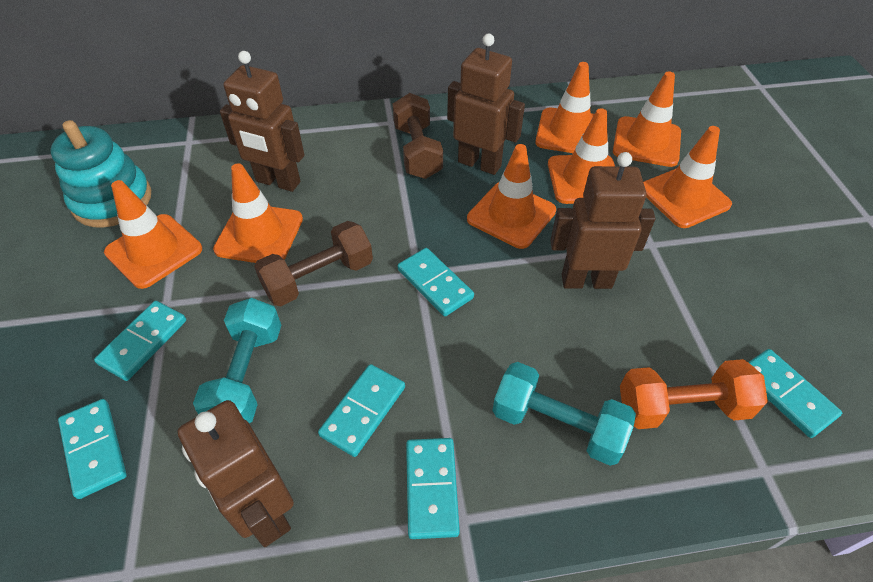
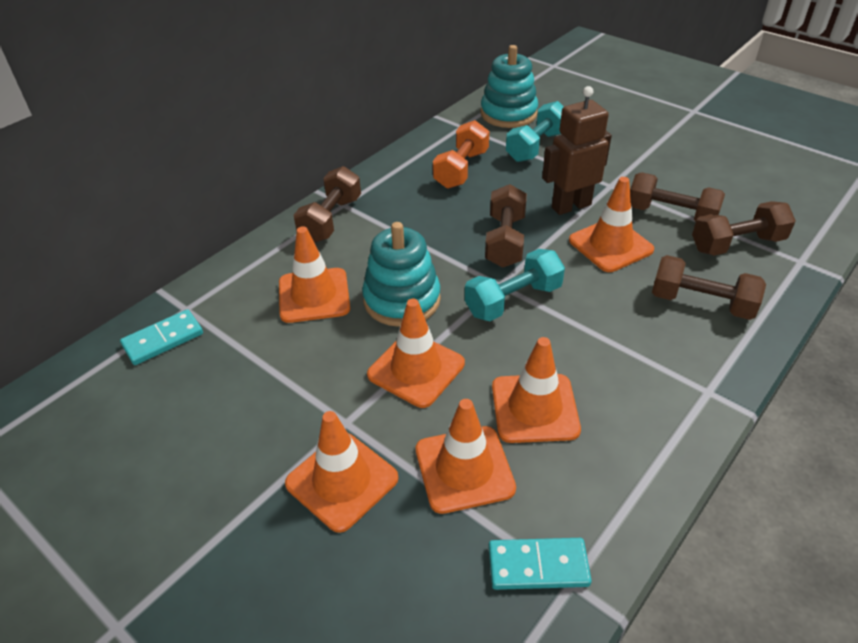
brown dumbbell: 2 -> 5
brown robot: 4 -> 1
orange traffic cone: 7 -> 6
turquoise domino: 6 -> 2
turquoise stacking toy: 1 -> 2

